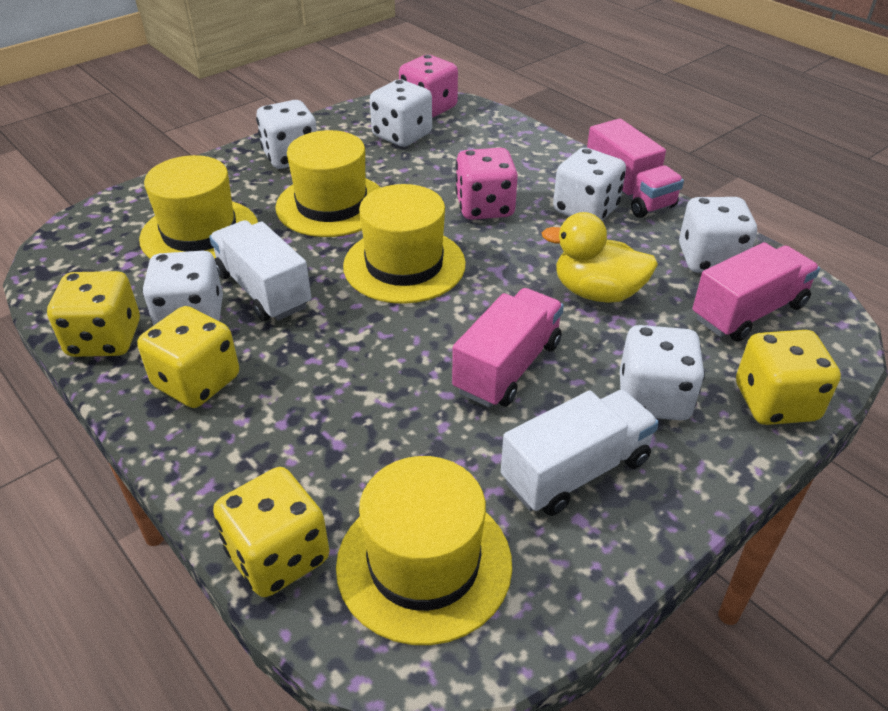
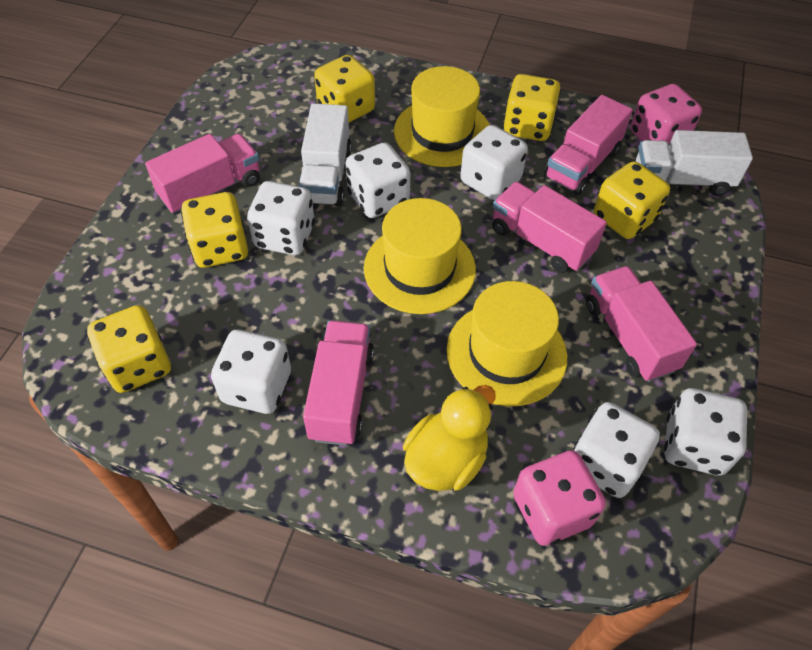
pink truck: 3 -> 5
yellow dice: 4 -> 5
yellow hat: 4 -> 3

